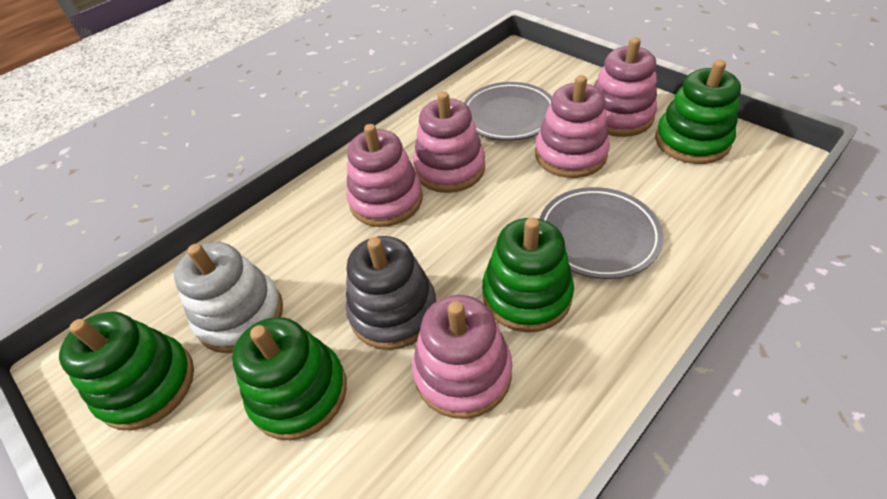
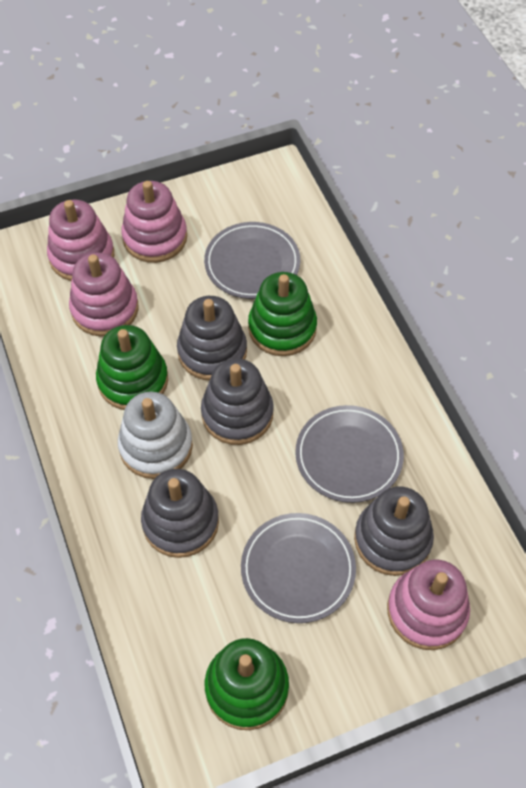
green stacking toy: 4 -> 3
grey plate: 2 -> 3
grey stacking toy: 1 -> 4
pink stacking toy: 5 -> 4

